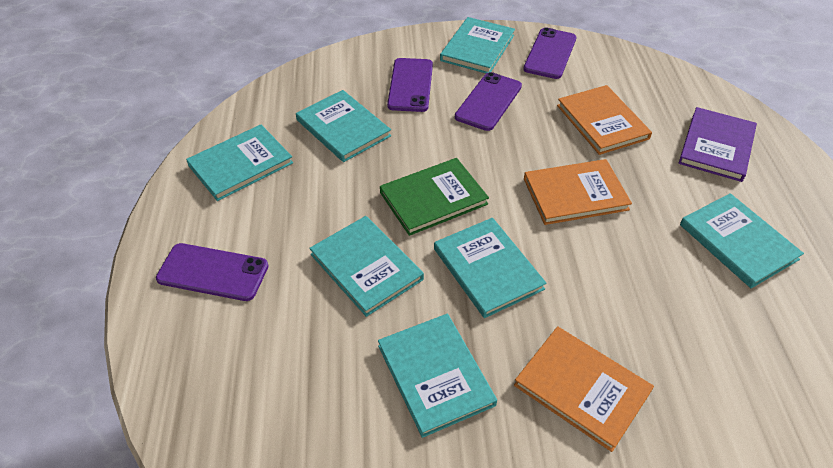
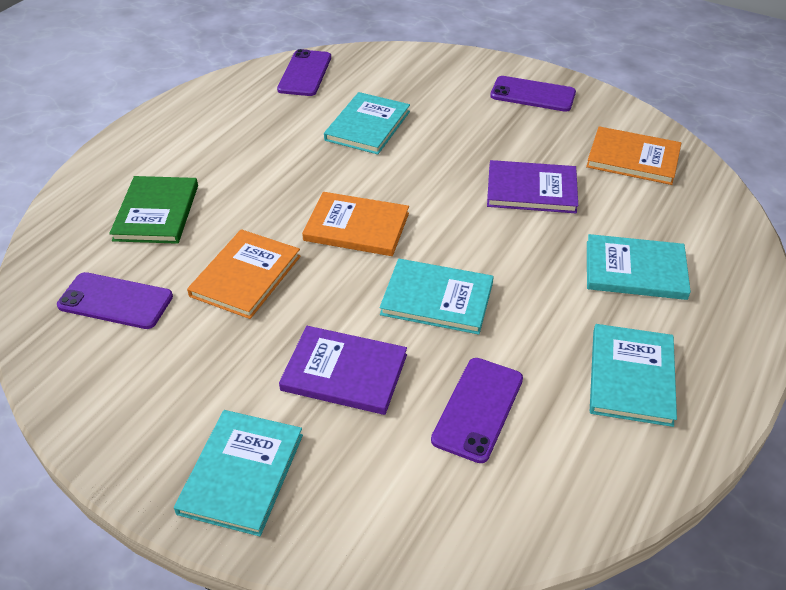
purple book: 1 -> 2
turquoise book: 7 -> 5

